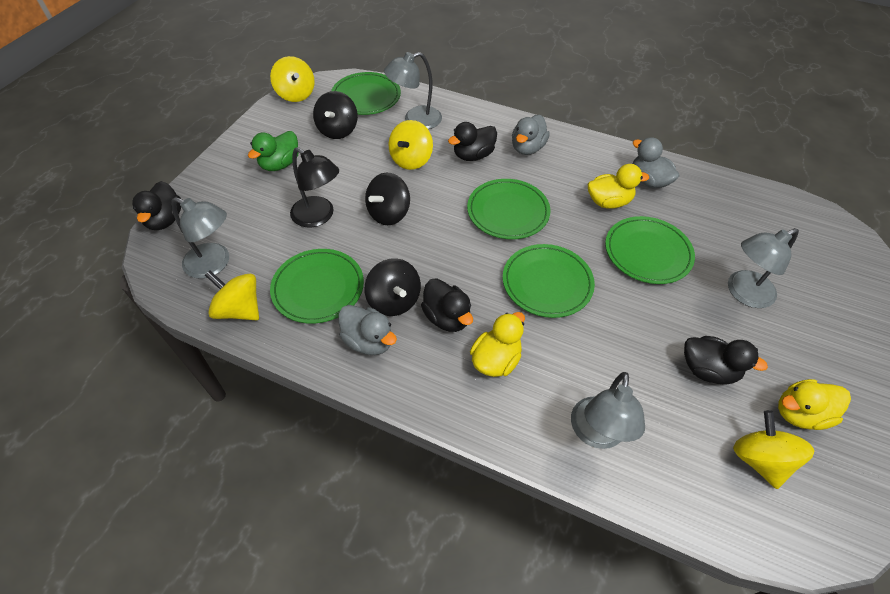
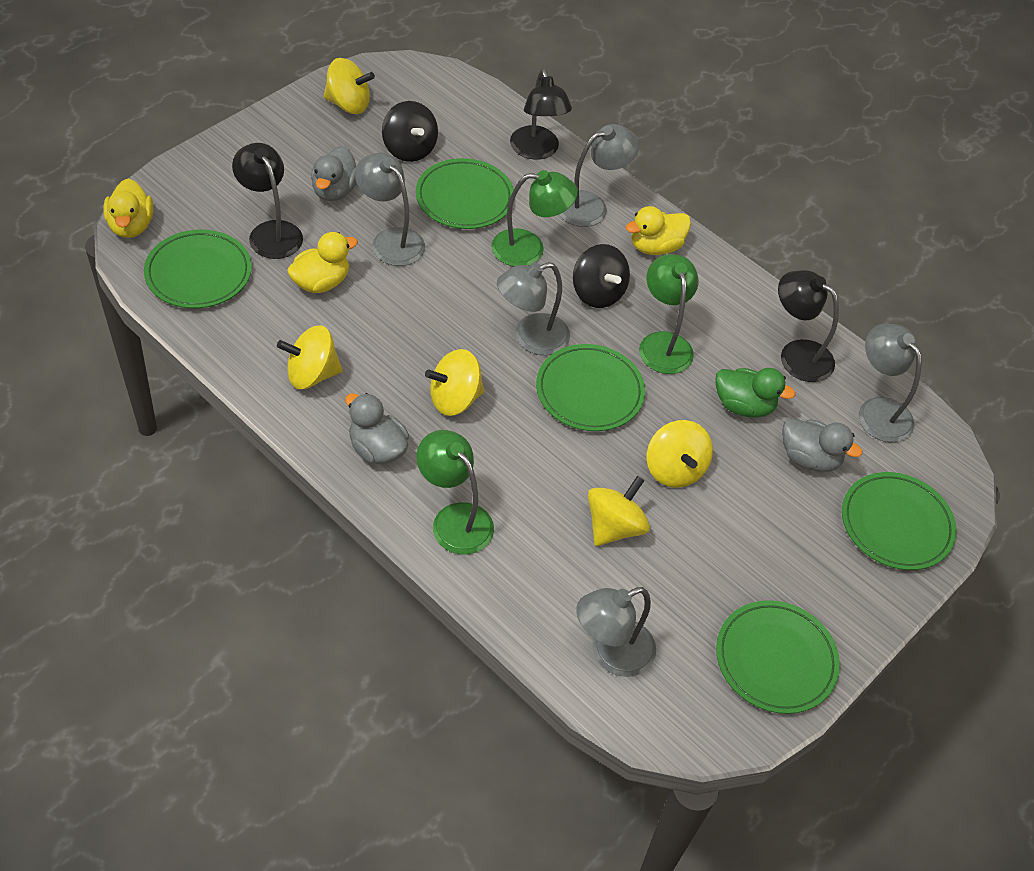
black duck: 4 -> 0
black lamp: 1 -> 3
black spinning top: 3 -> 2
green lamp: 0 -> 3
grey lamp: 4 -> 5
yellow spinning top: 4 -> 5

